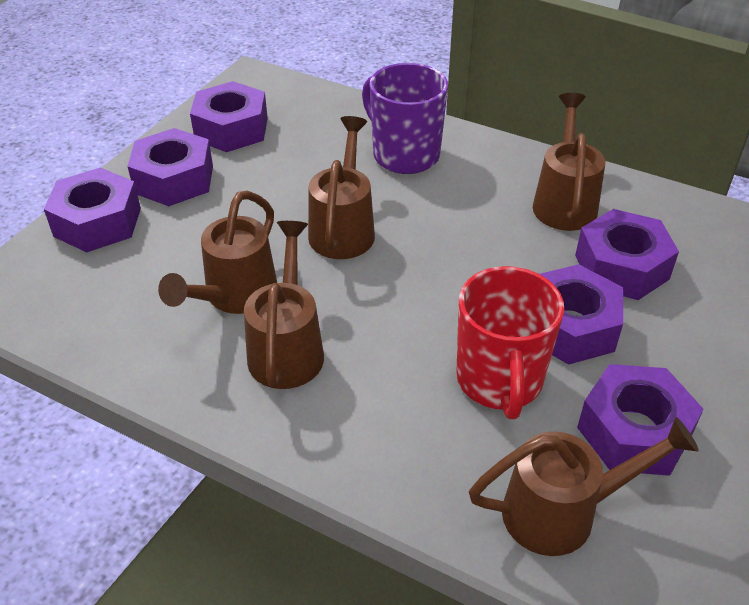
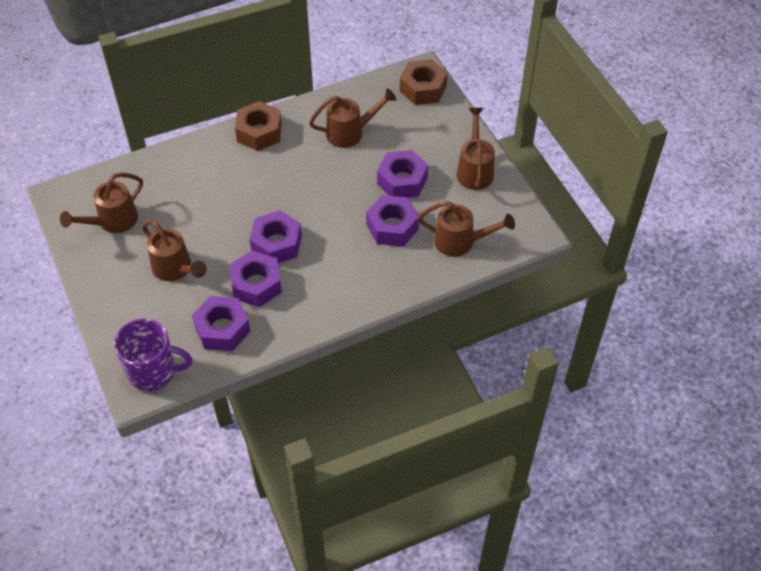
brown nut: 0 -> 2
purple nut: 6 -> 5
red mug: 1 -> 0

